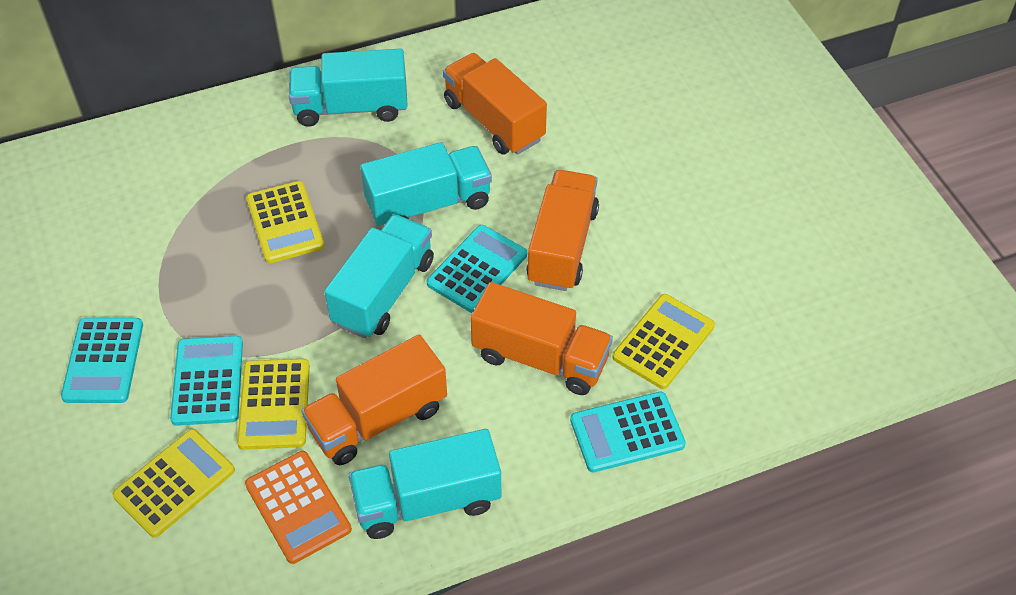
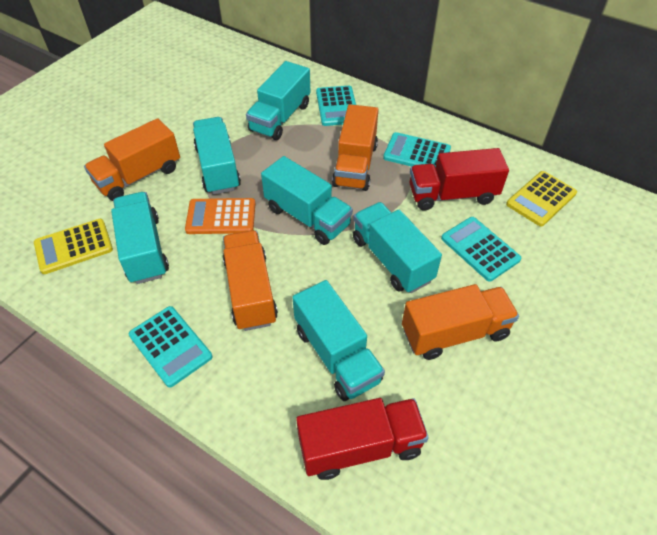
red truck: 0 -> 2
turquoise truck: 4 -> 6
yellow calculator: 4 -> 2

